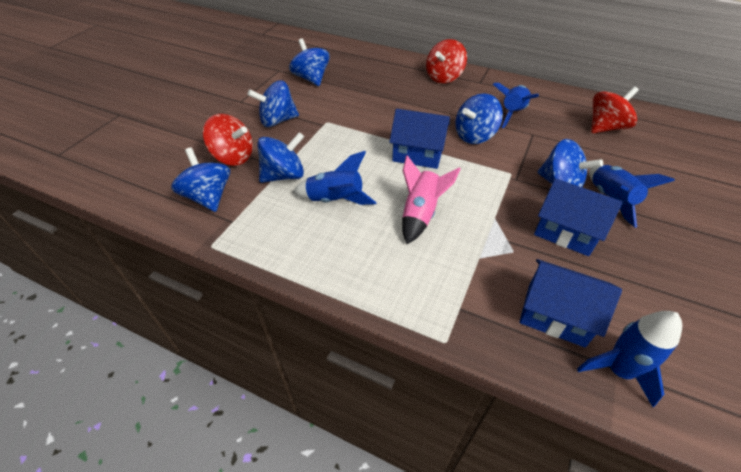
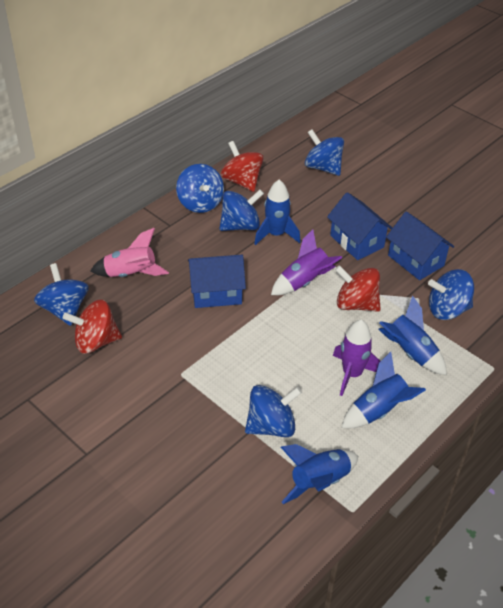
purple rocket: 0 -> 2

